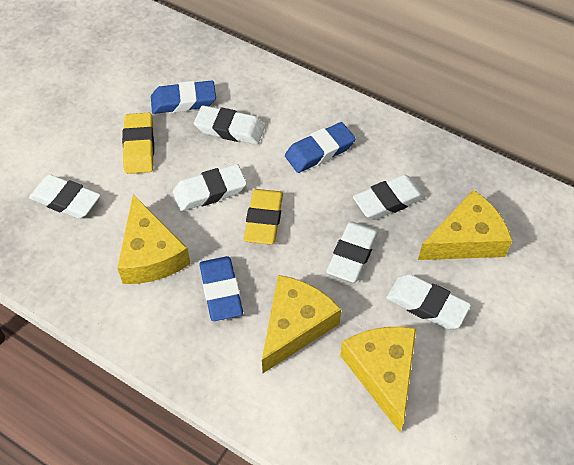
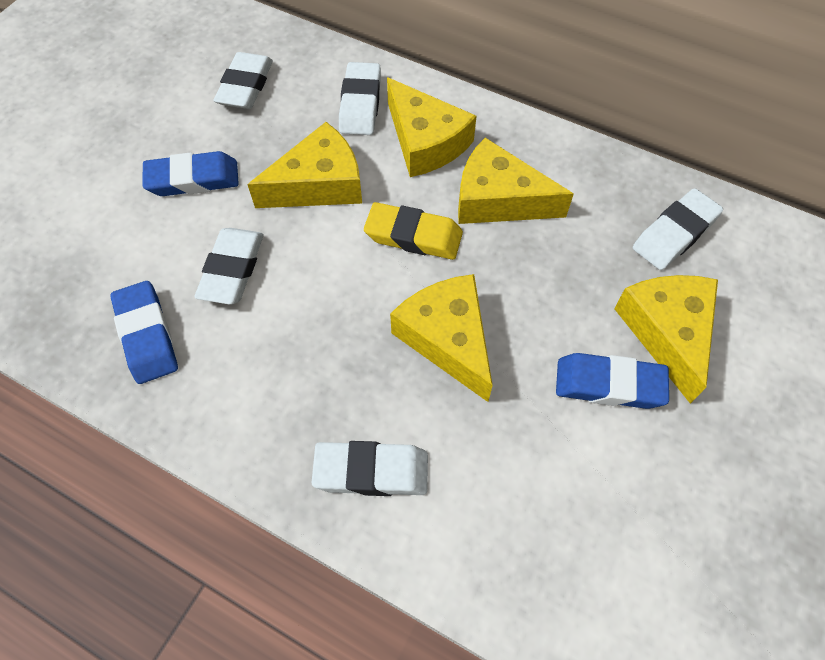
white eraser: 6 -> 5
yellow cheese: 4 -> 5
yellow eraser: 2 -> 1

